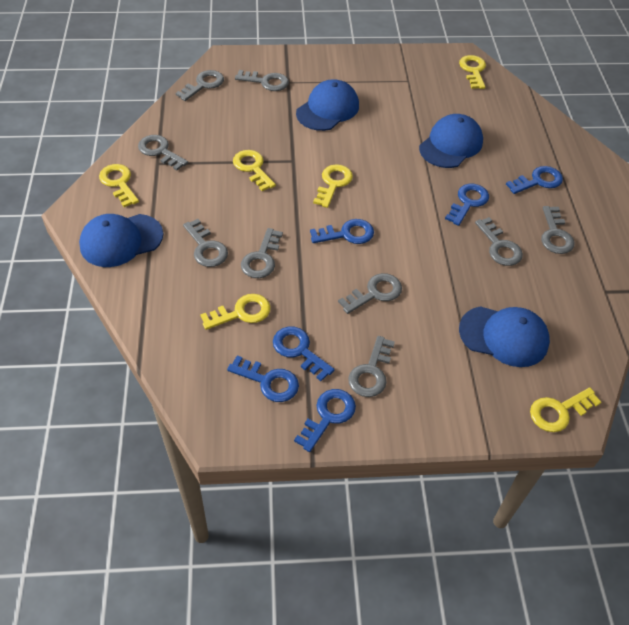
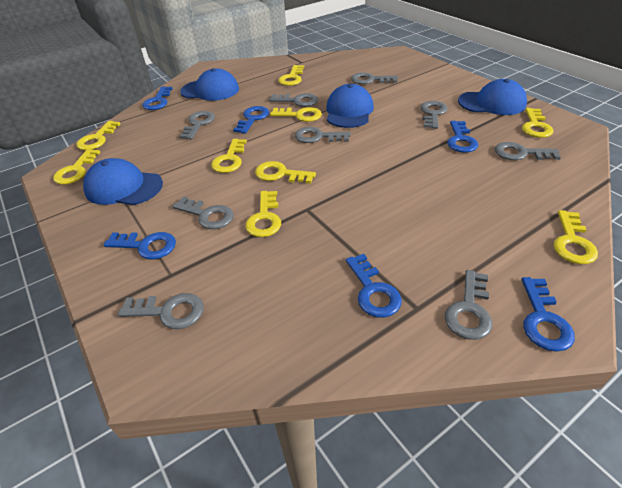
yellow key: 6 -> 9

